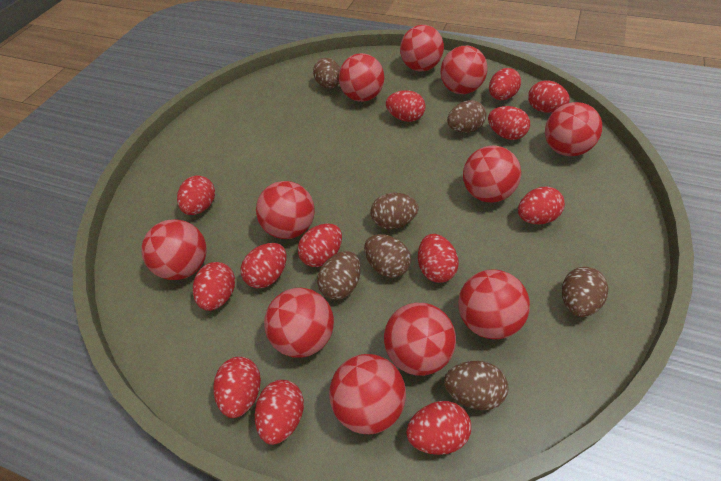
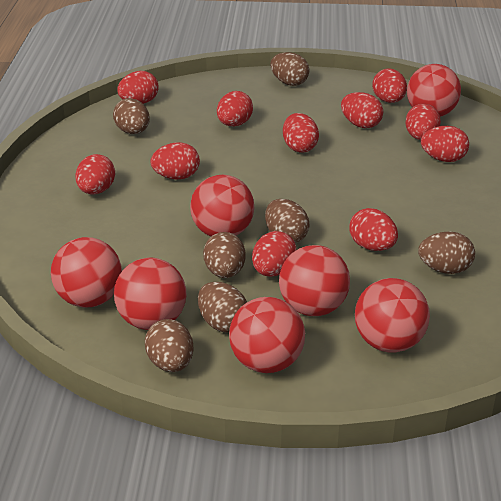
red ball: 11 -> 7
red egg: 13 -> 11

